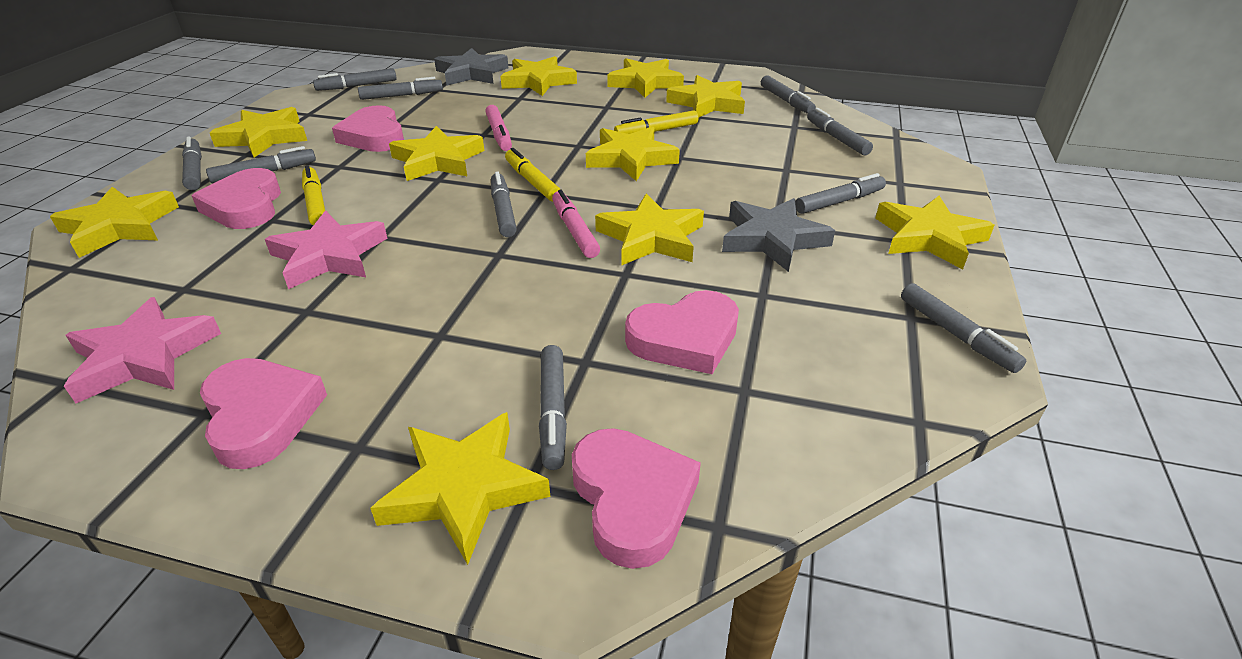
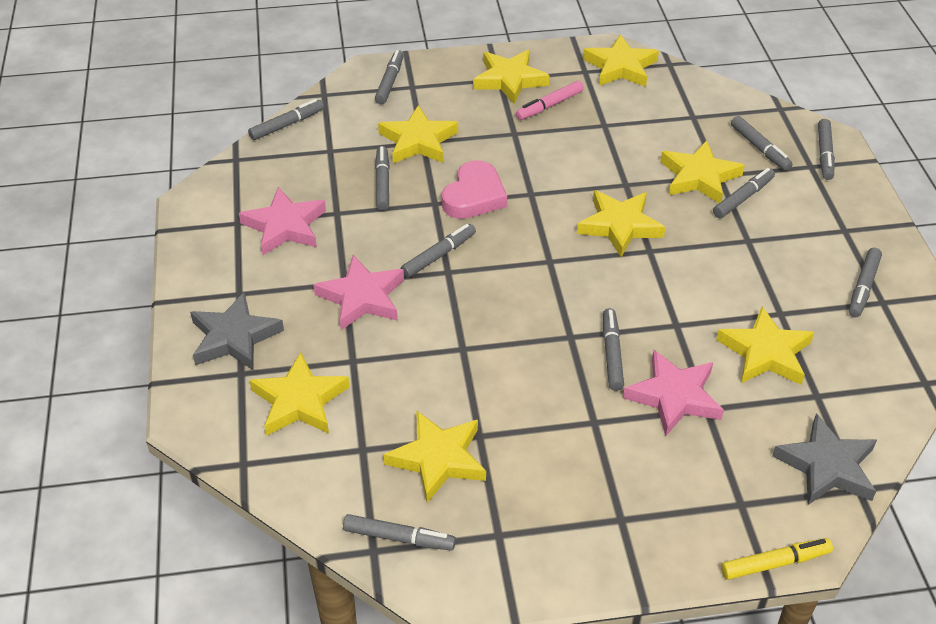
pink heart: 5 -> 1
pink marker: 2 -> 1
pink star: 2 -> 3
yellow marker: 3 -> 1
yellow star: 10 -> 8

